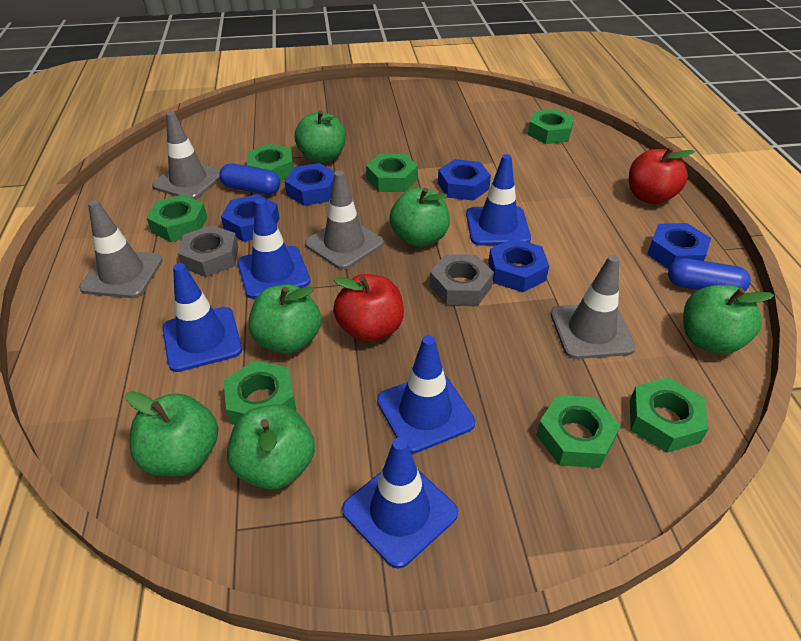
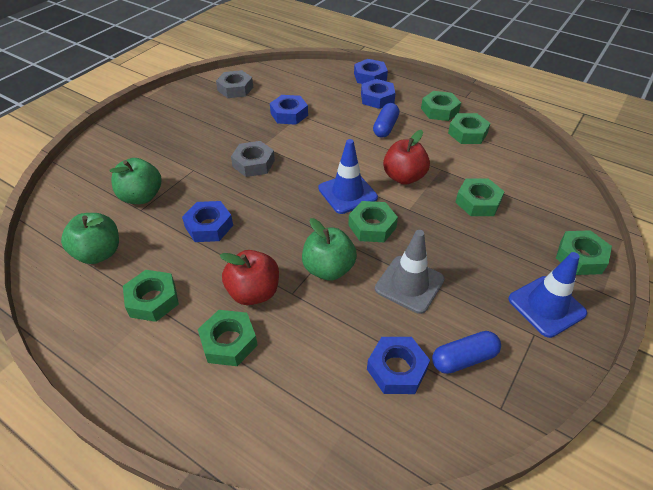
blue traffic cone: 5 -> 2
green apple: 6 -> 3
grey traffic cone: 4 -> 1

